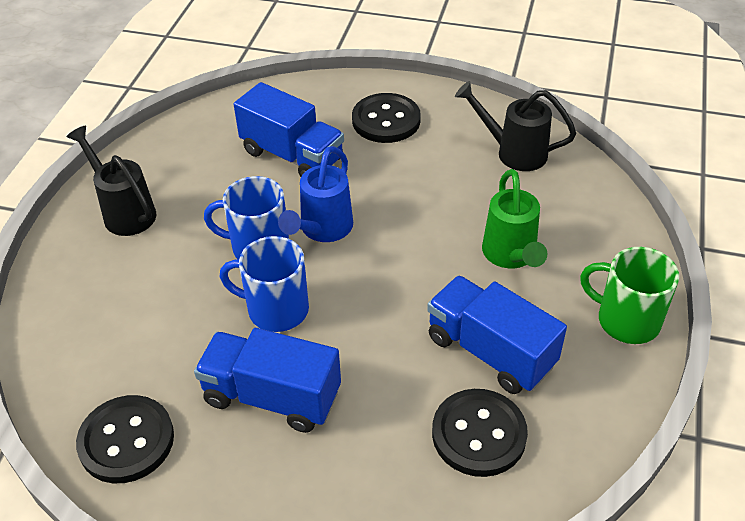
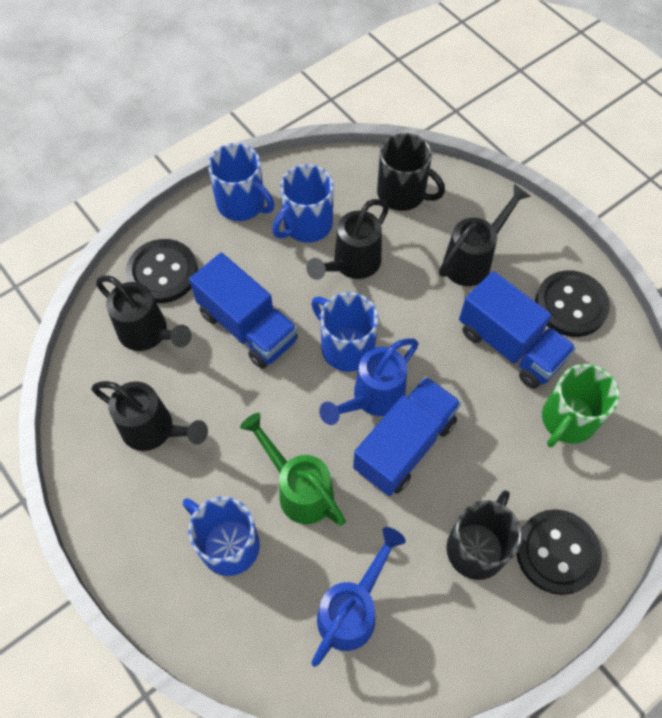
black mug: 0 -> 2
black watering can: 2 -> 4
blue mug: 2 -> 4
blue watering can: 1 -> 2

